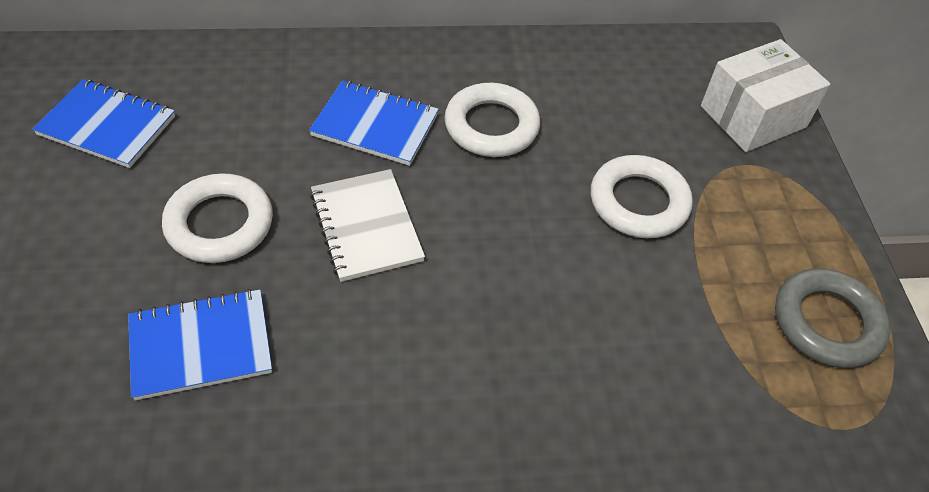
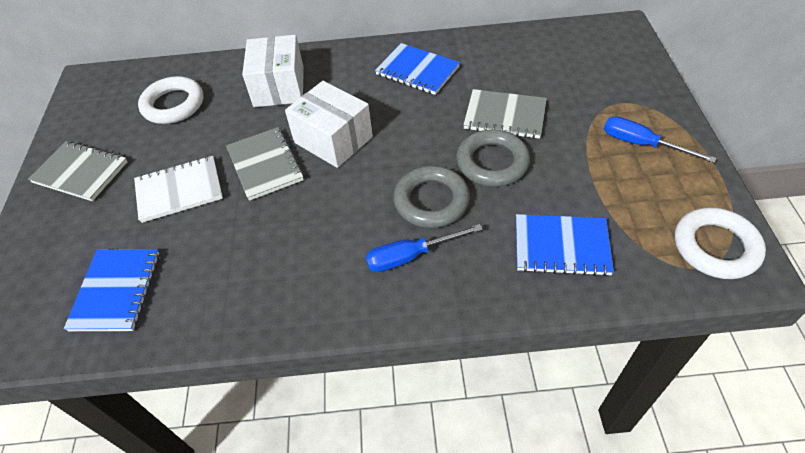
blue screwdriver: 0 -> 2
grey notebook: 0 -> 3
grey ring: 1 -> 2
white box: 1 -> 2
white ring: 3 -> 2

